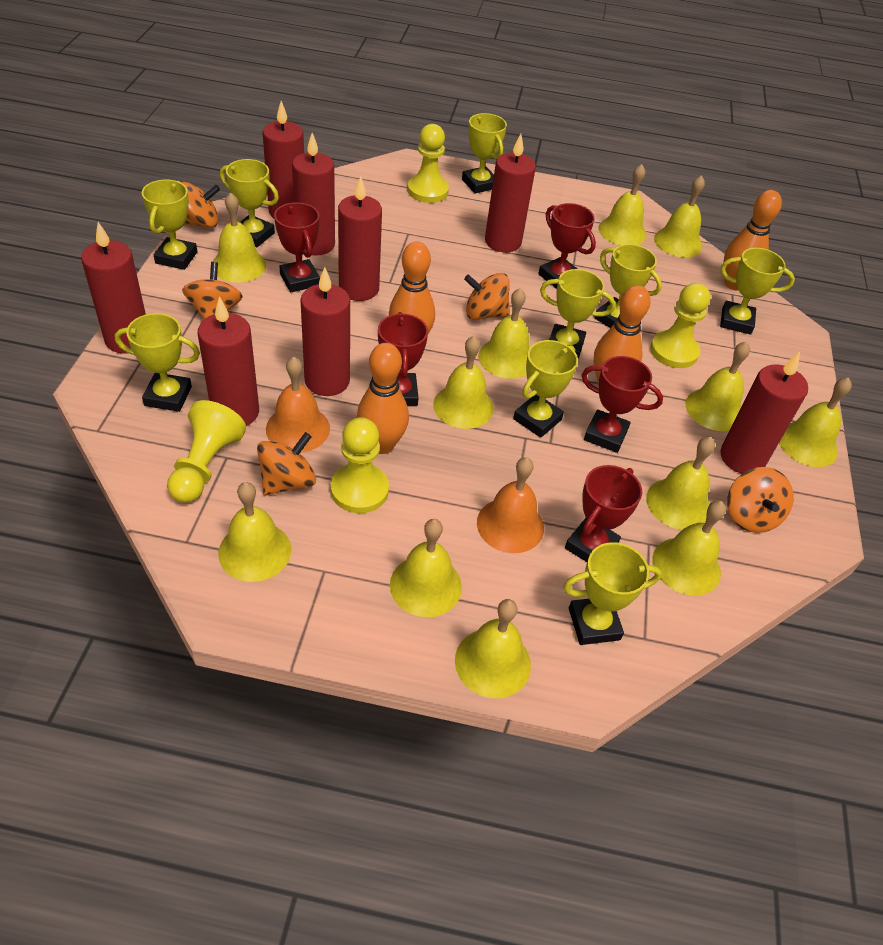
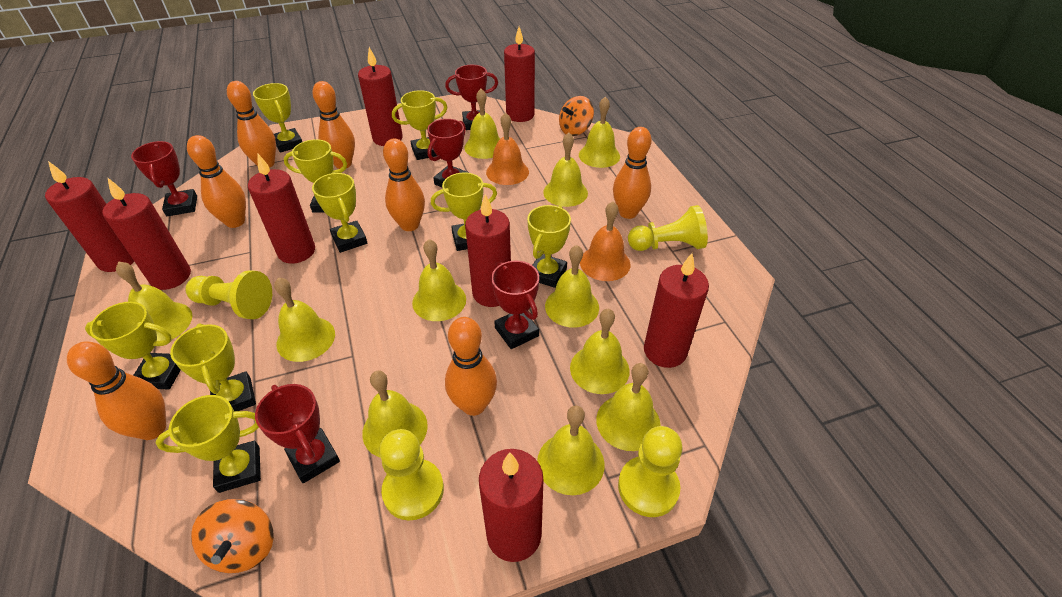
orange bowling pin: 4 -> 7
orange spinning top: 5 -> 2
yellow bell: 12 -> 11

